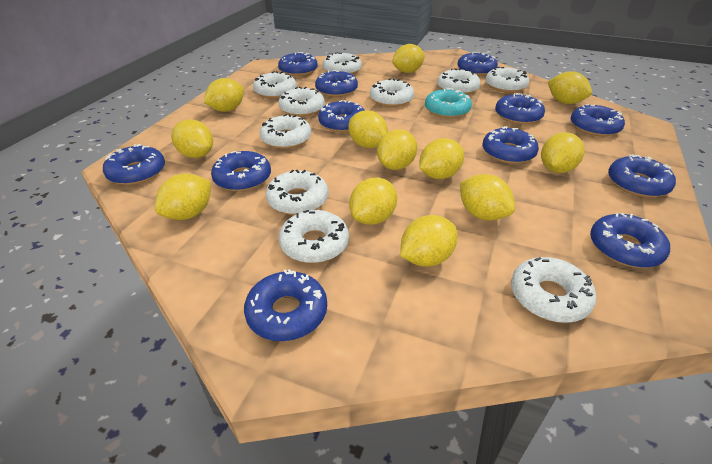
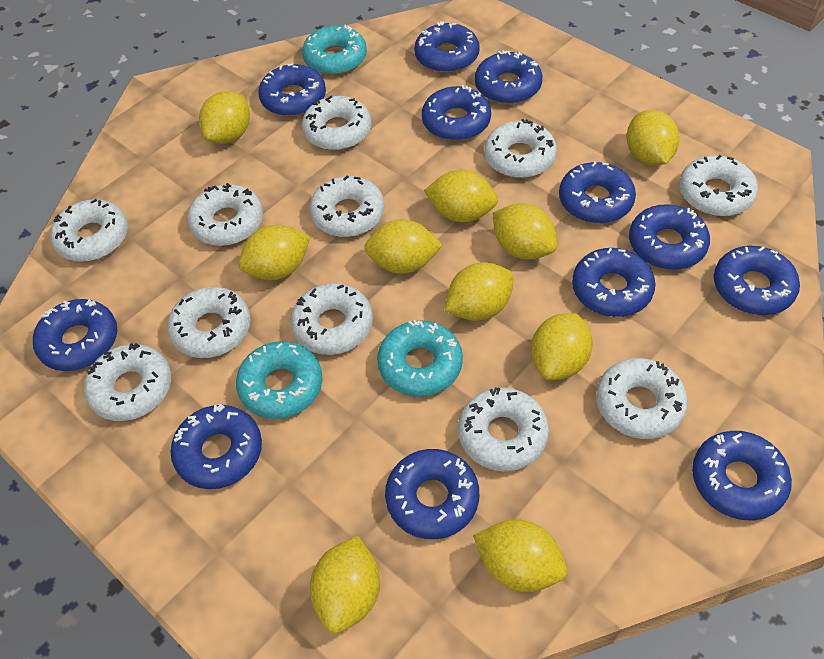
turquoise donut: 1 -> 3
white donut: 10 -> 11
yellow lemon: 12 -> 10

